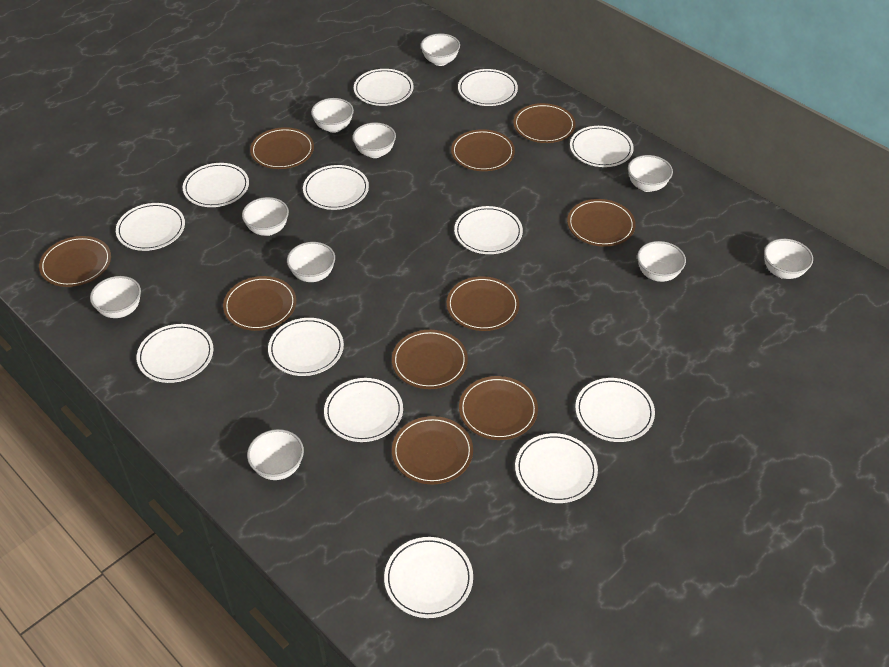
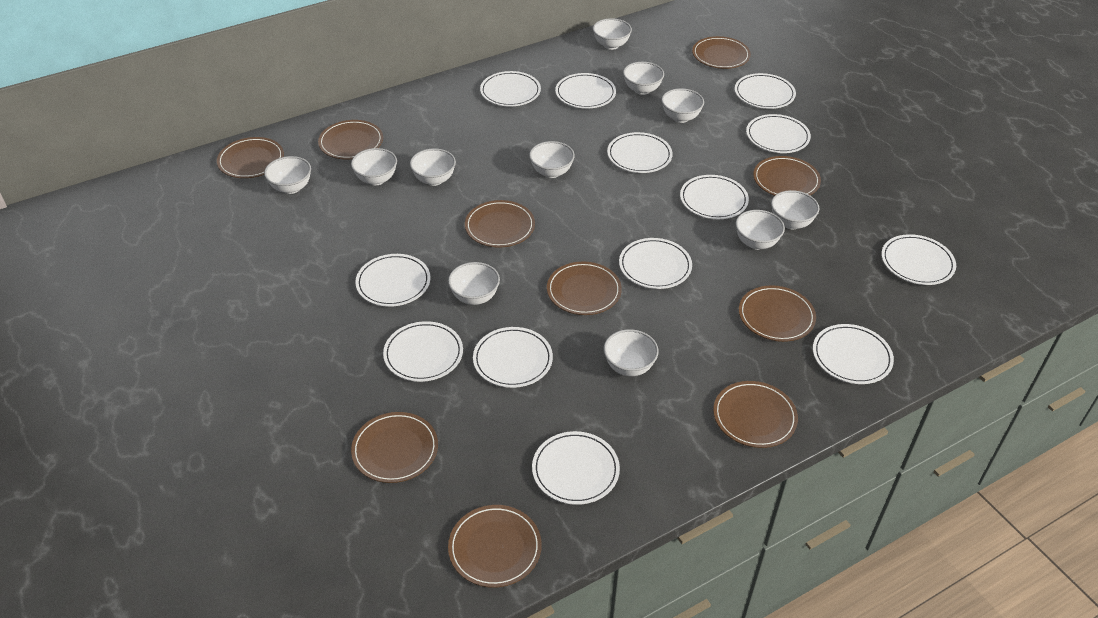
white bowl: 10 -> 11

